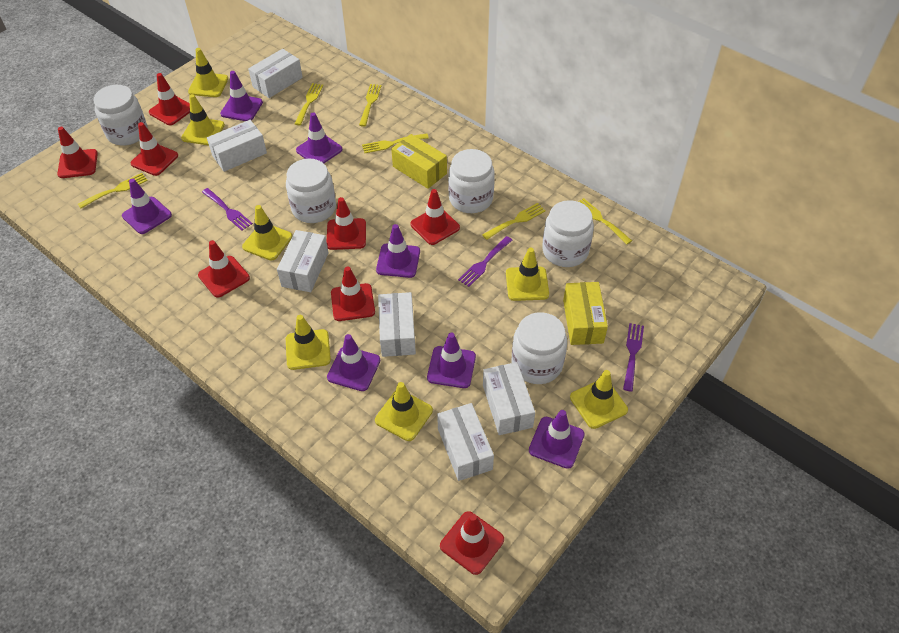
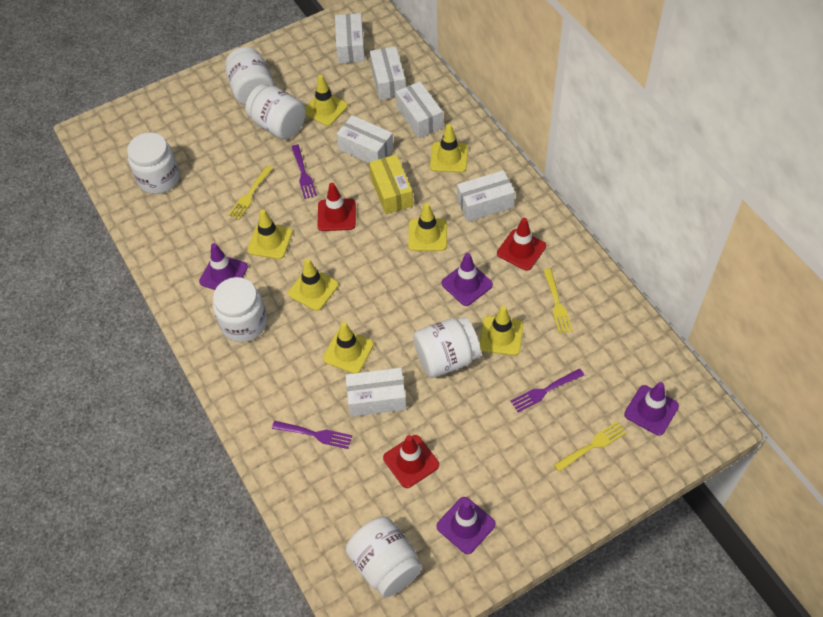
purple traffic cone: 7 -> 4
red traffic cone: 8 -> 3
white jar: 5 -> 6
yellow box: 2 -> 1
yellow fork: 6 -> 3

